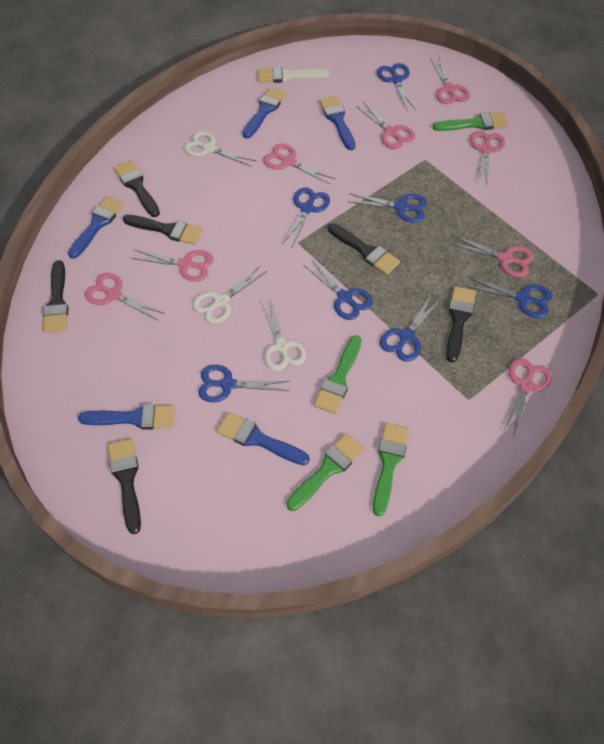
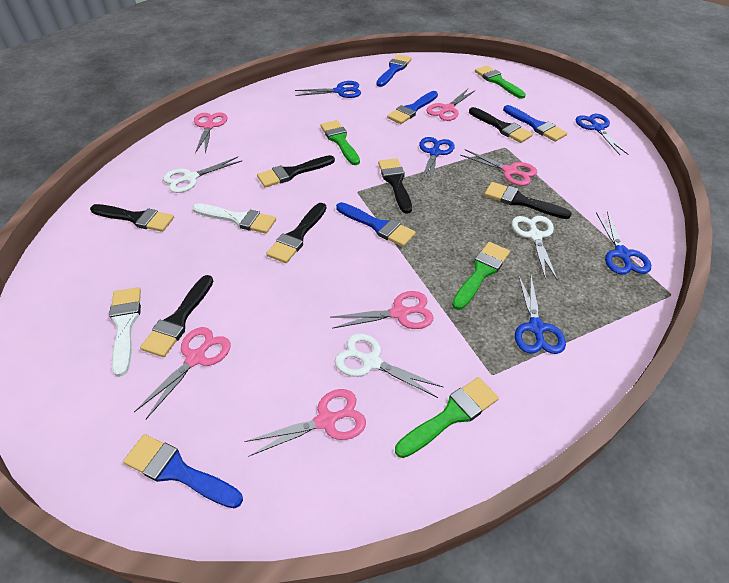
black brush: 6 -> 7
blue scissors: 7 -> 5
pink scissors: 8 -> 6
white brush: 1 -> 2

